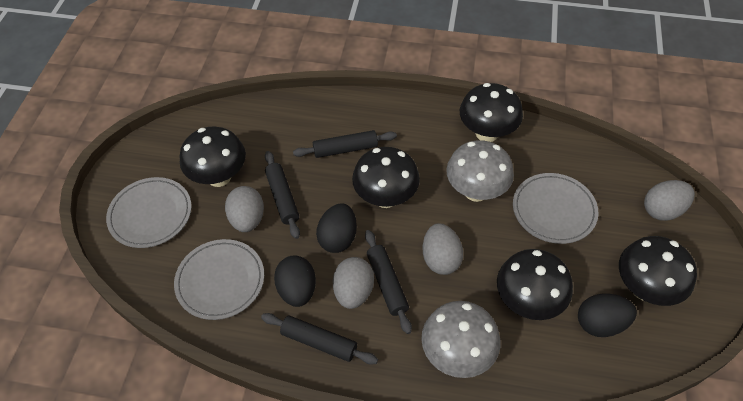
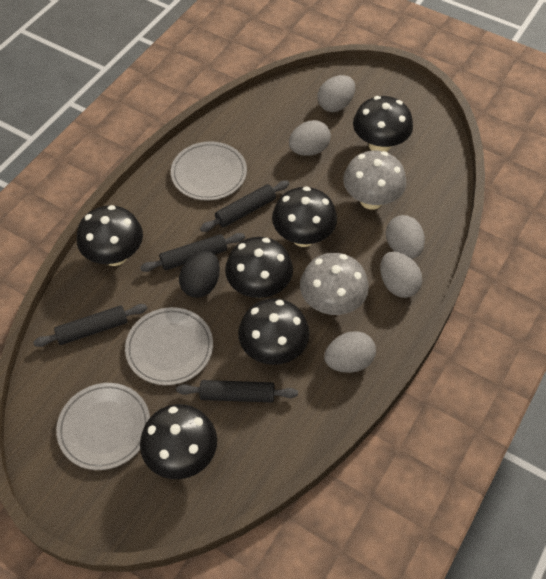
black egg: 3 -> 1
black mushroom: 5 -> 6
grey egg: 4 -> 5

